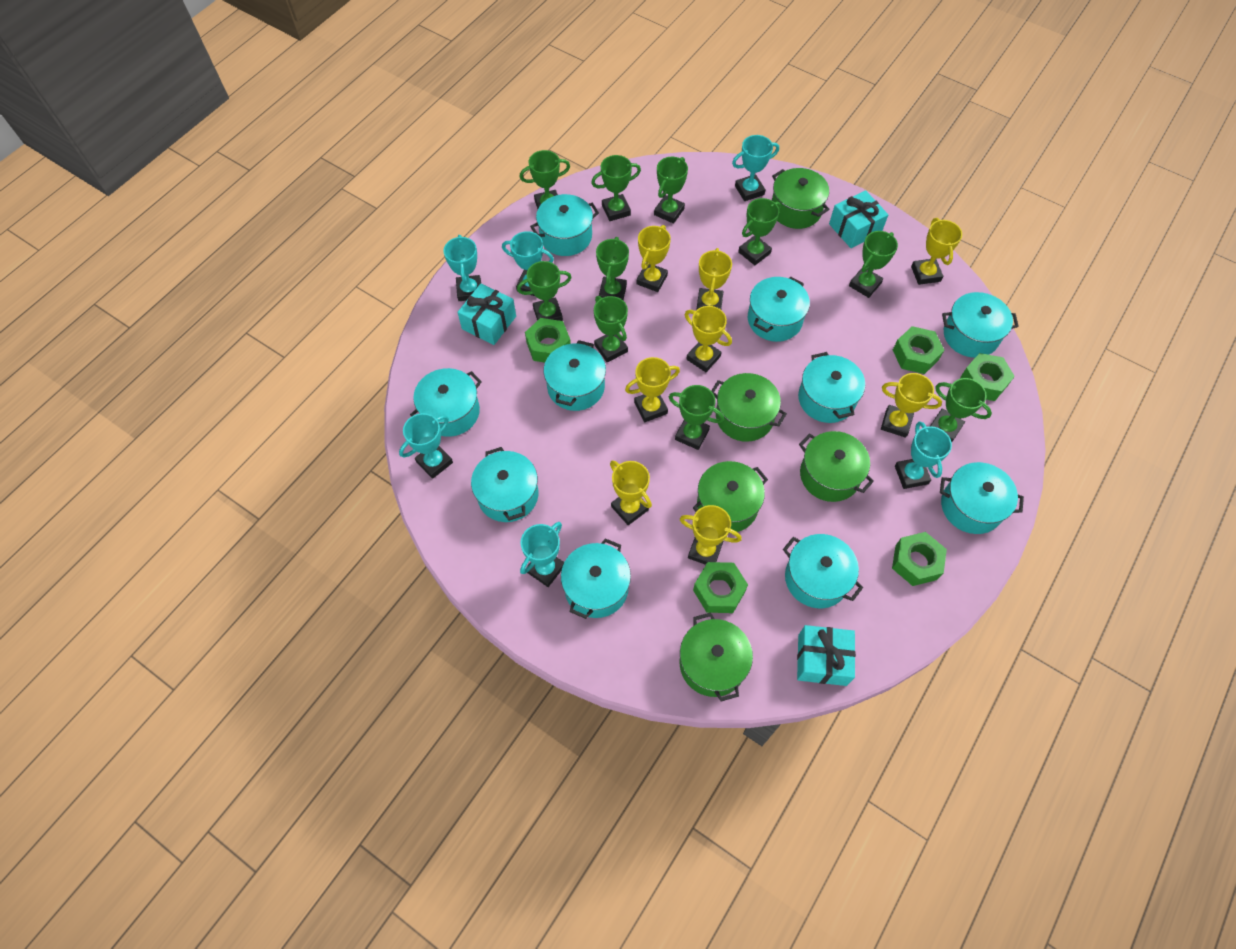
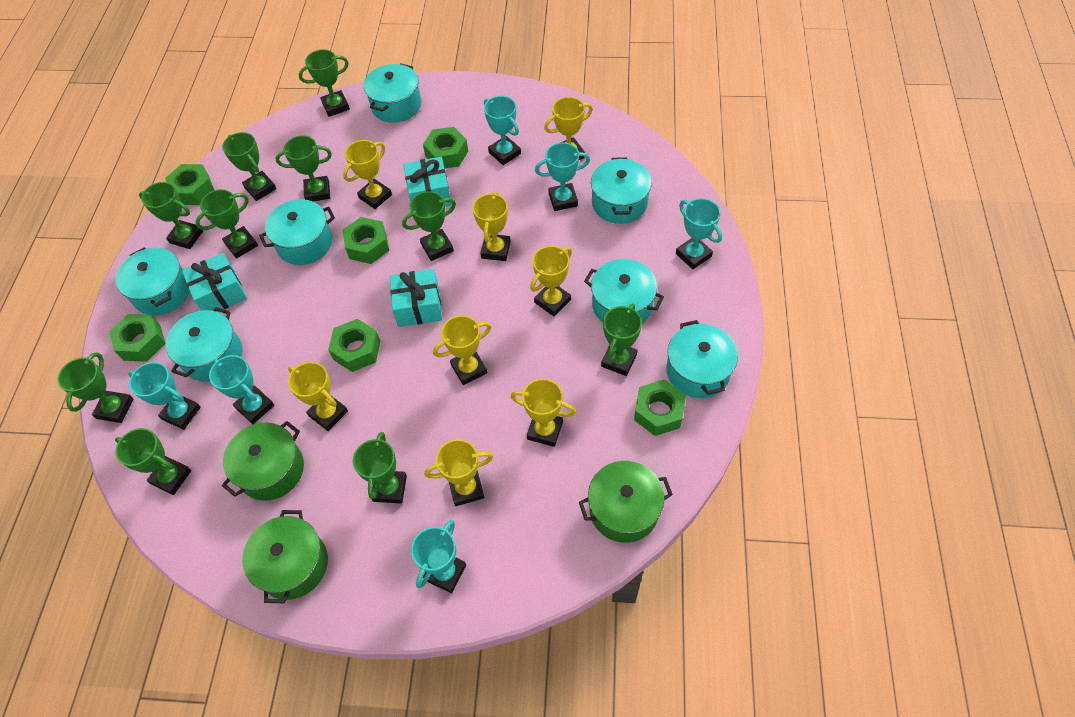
green nut: 5 -> 6
green pot: 5 -> 3
turquoise pot: 10 -> 7

